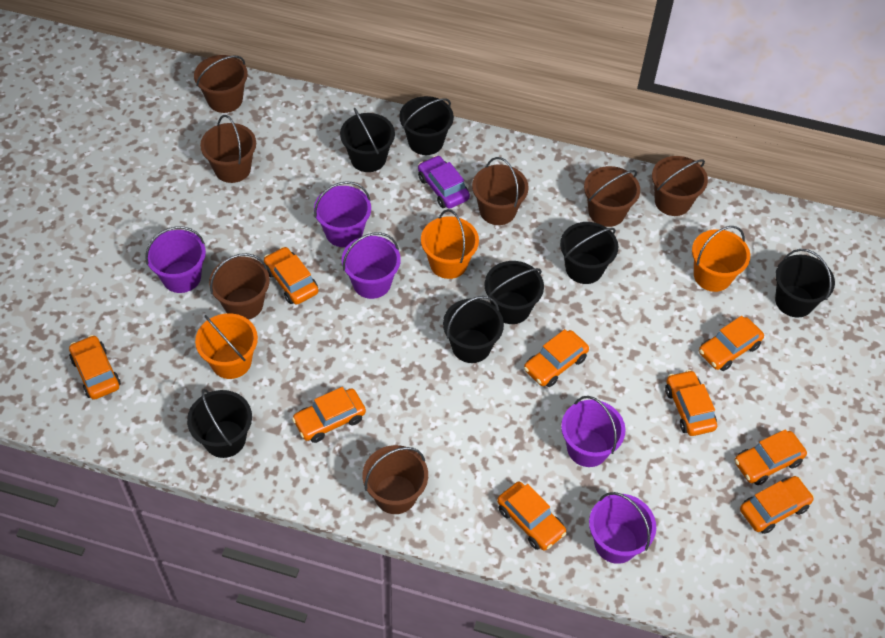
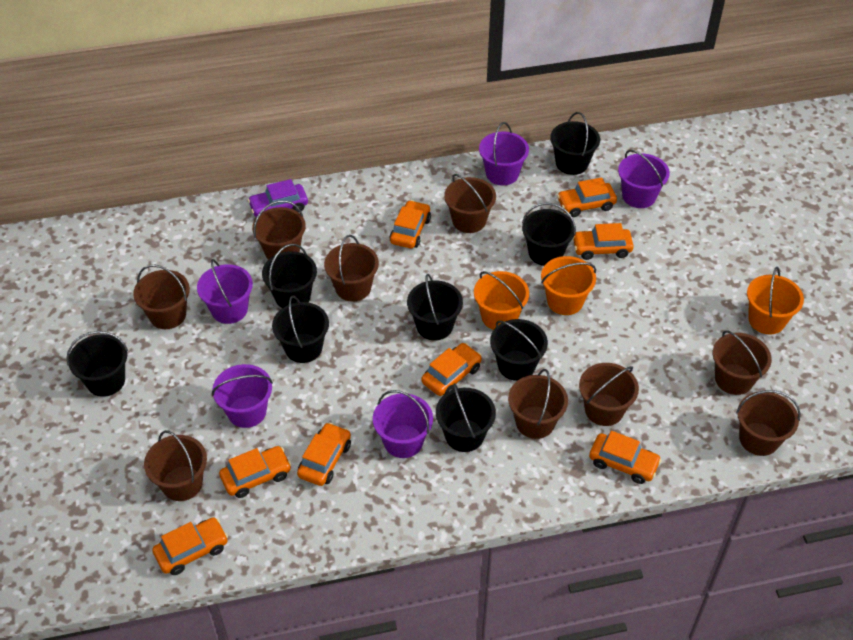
black bucket: 7 -> 8
brown bucket: 7 -> 9
orange car: 9 -> 8

